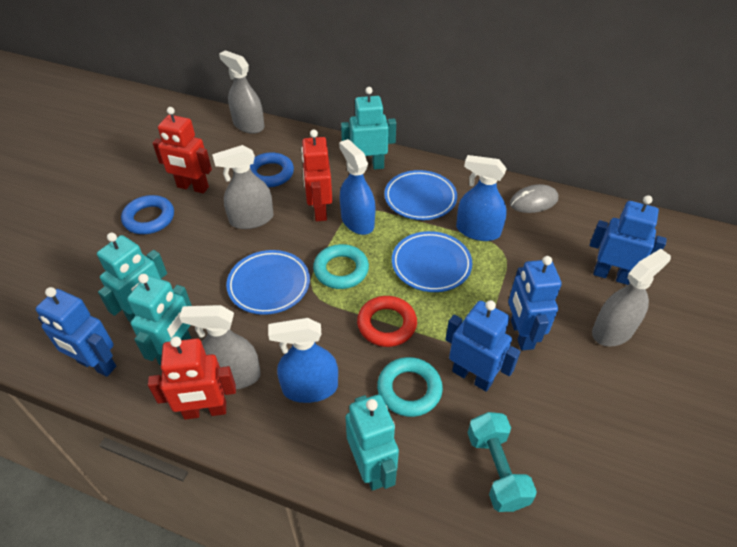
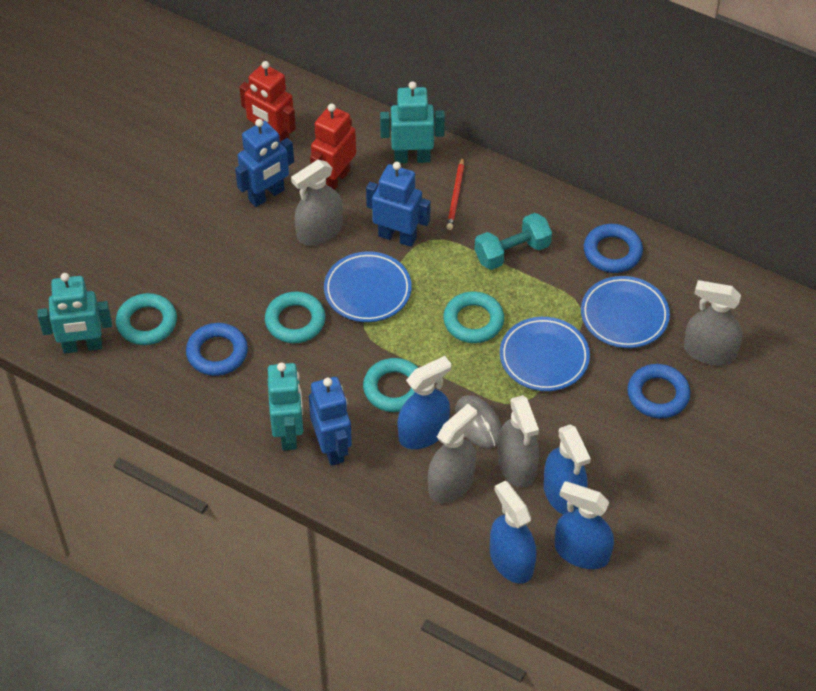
blue ring: 2 -> 3
blue robot: 4 -> 3
blue spray bottle: 3 -> 4
red pencil: 0 -> 1
red ring: 1 -> 0
red robot: 3 -> 2
turquoise ring: 2 -> 4
turquoise robot: 4 -> 3

